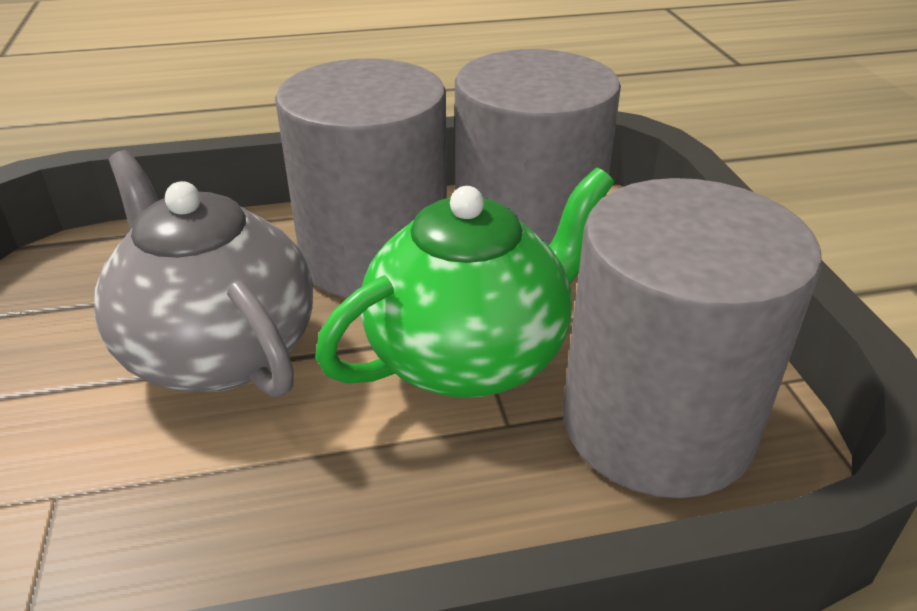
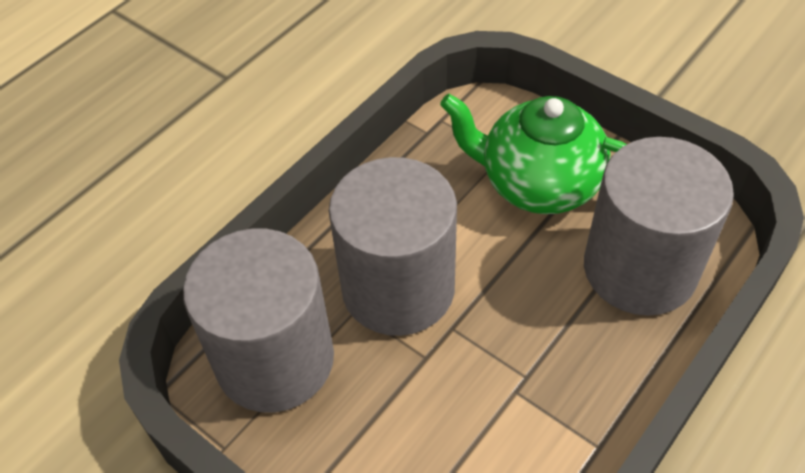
grey teapot: 1 -> 0

